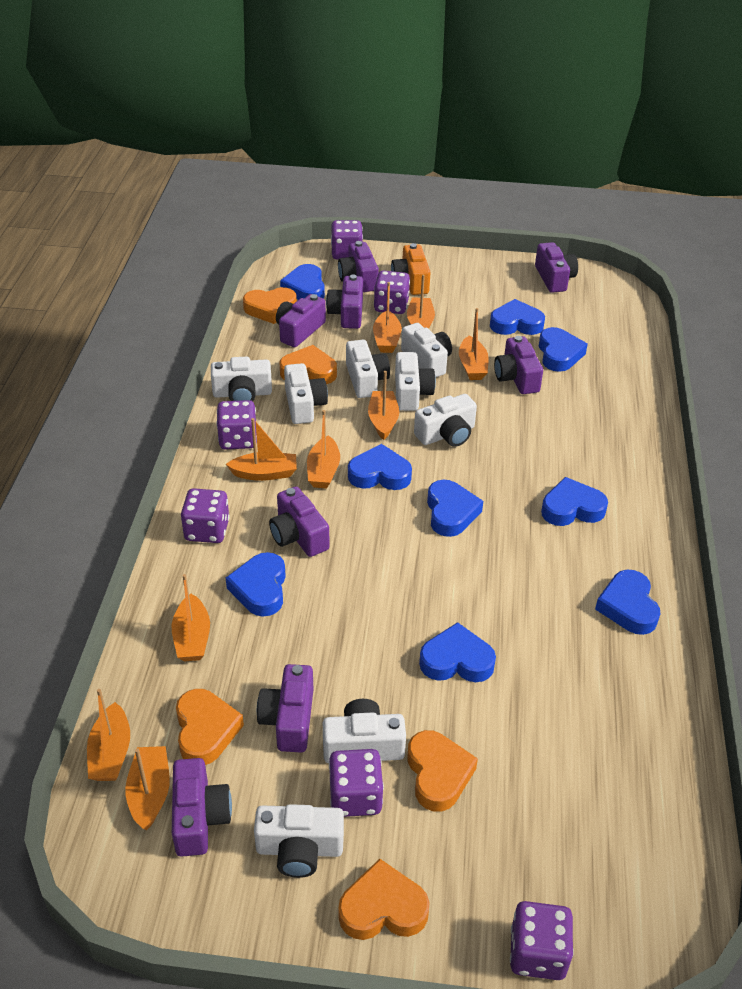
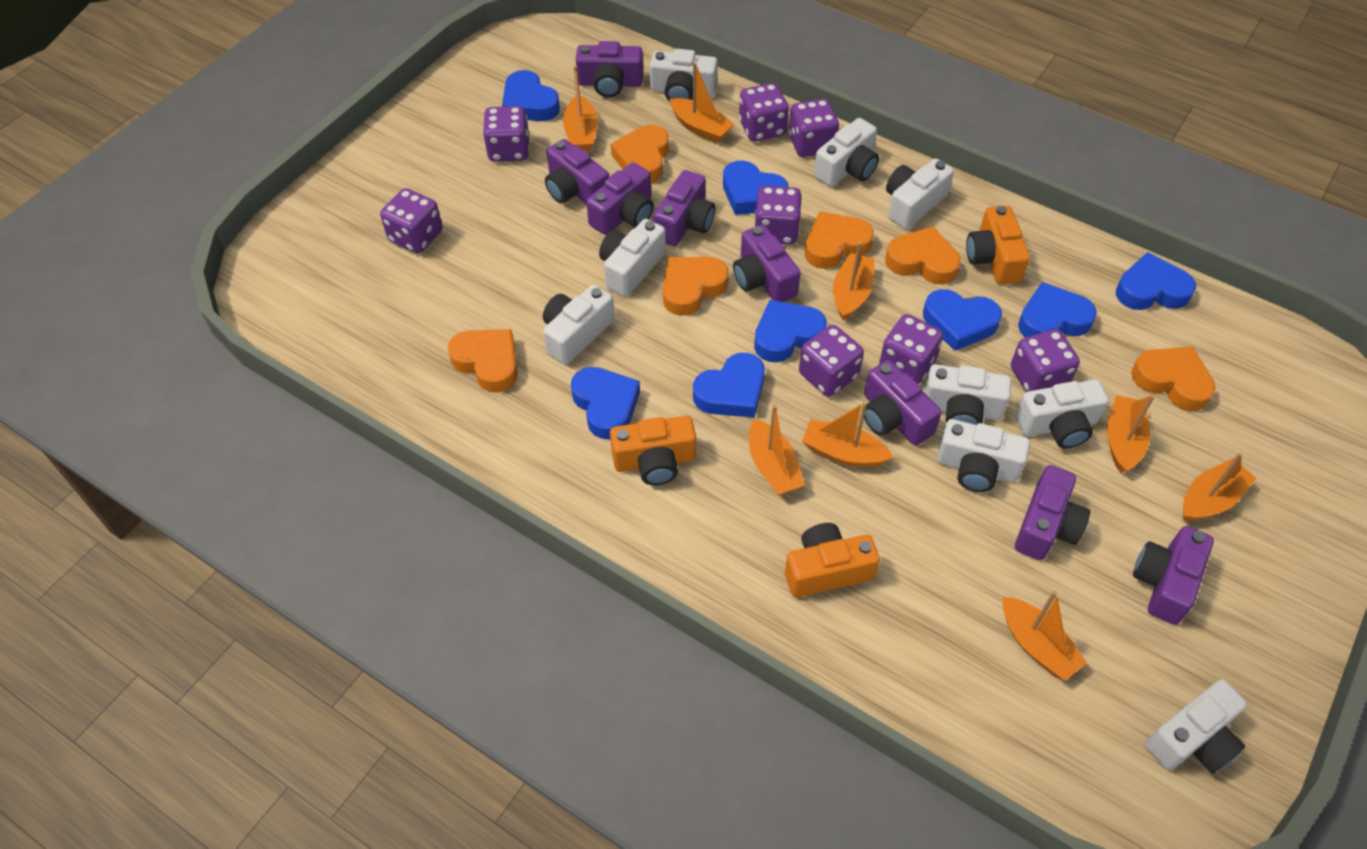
blue heart: 9 -> 8
orange boat: 9 -> 8
orange camera: 1 -> 3
orange heart: 5 -> 6
purple dice: 6 -> 8
white camera: 8 -> 9

